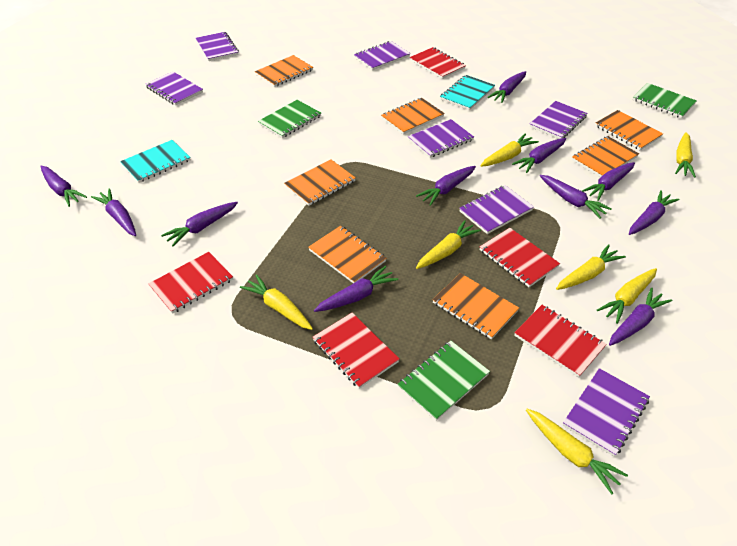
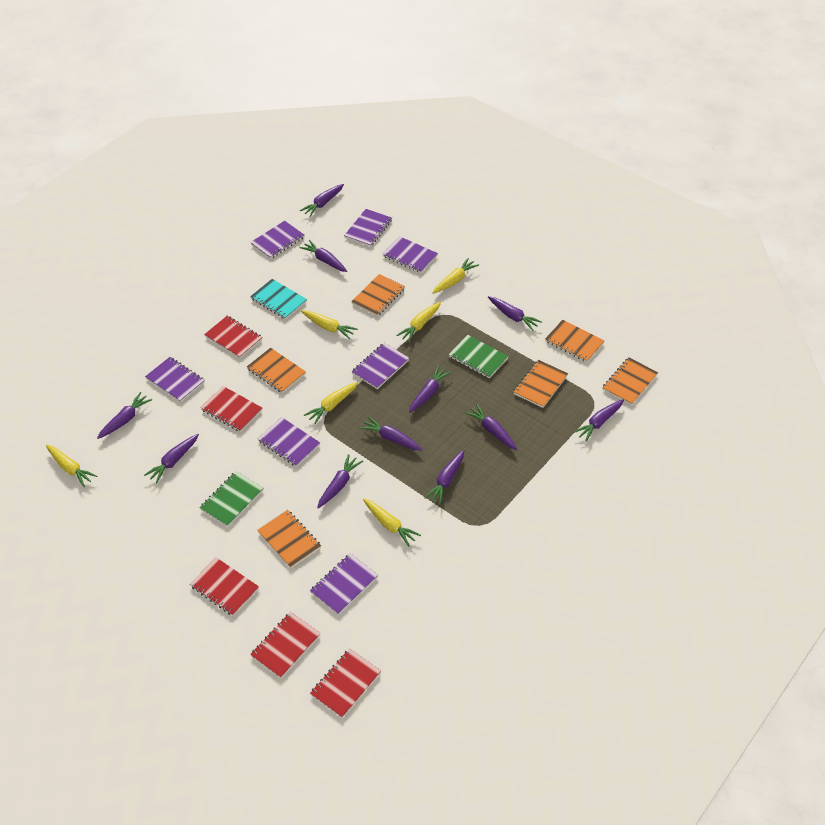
green notebook: 3 -> 2
orange notebook: 7 -> 6
turquoise notebook: 2 -> 1
yellow carrot: 7 -> 6

